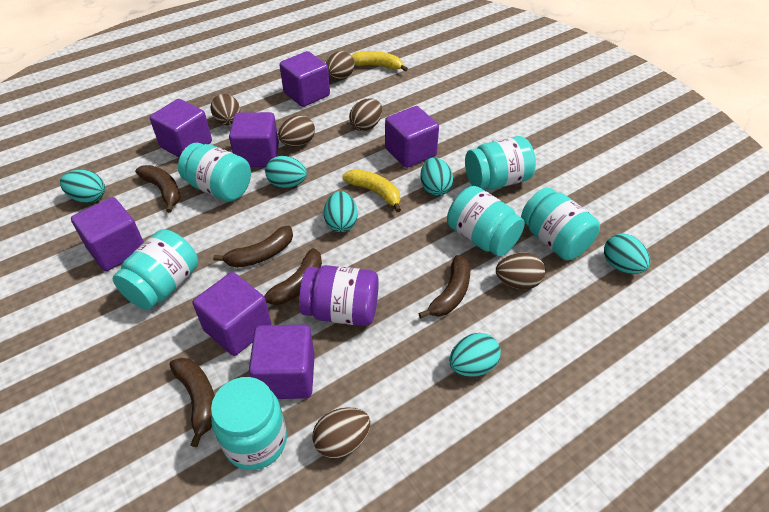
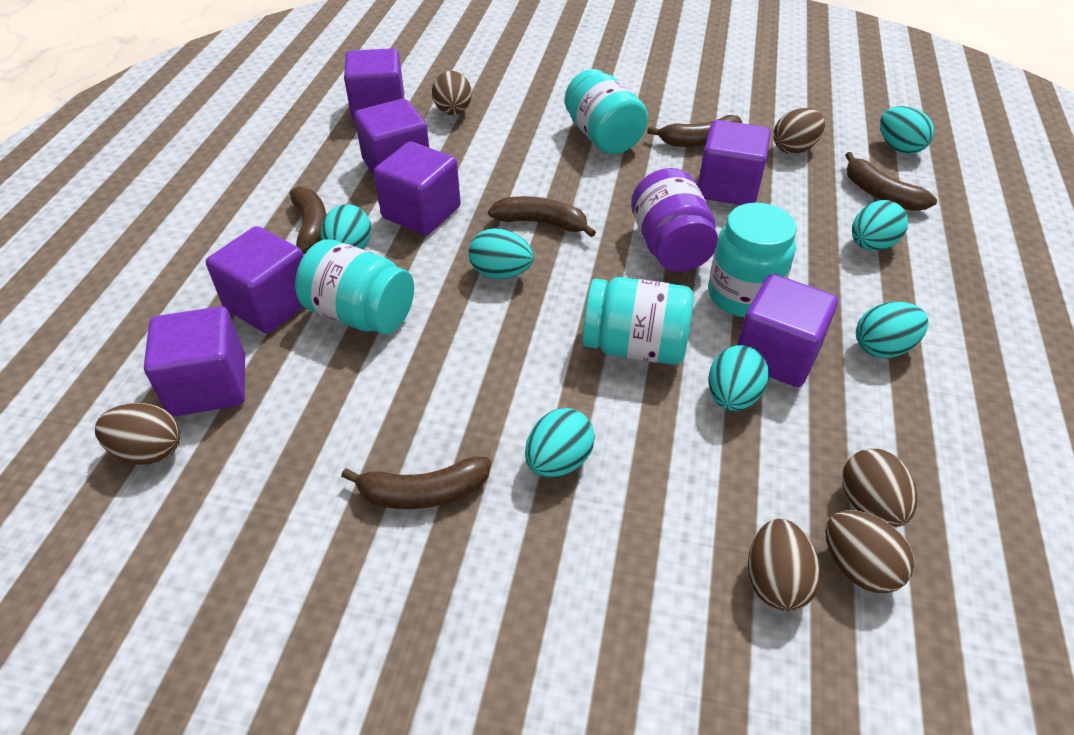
turquoise egg: 6 -> 7
turquoise jar: 6 -> 4
yellow banana: 2 -> 0

